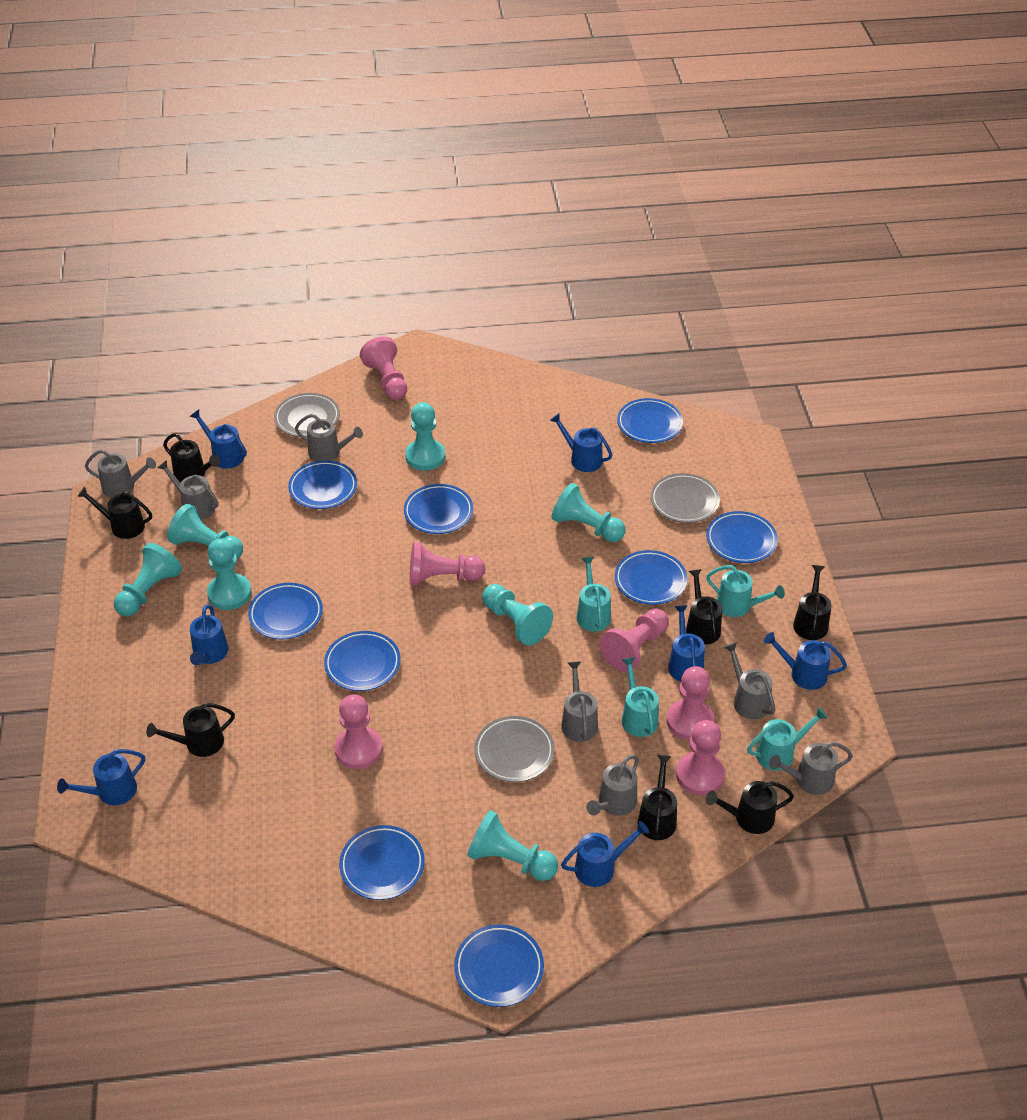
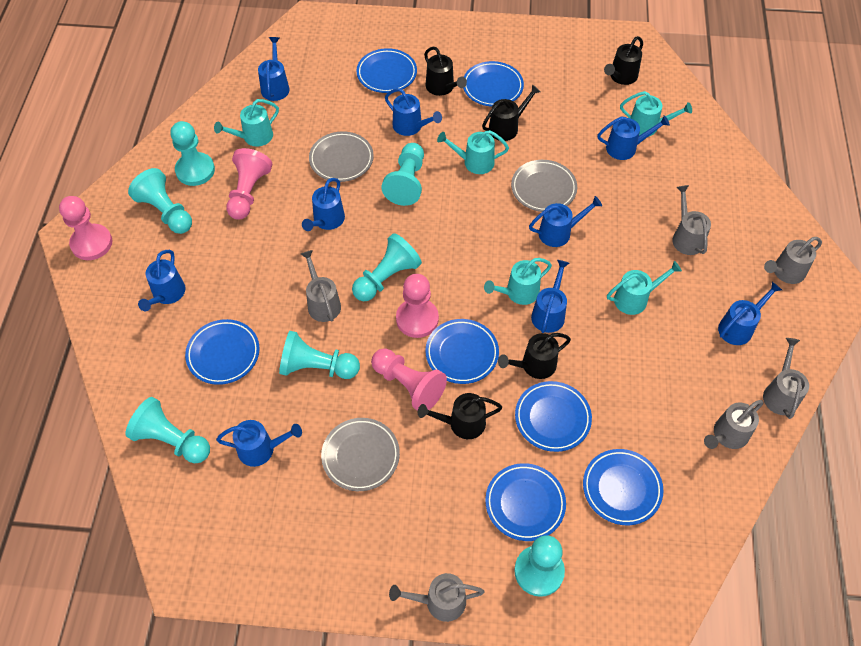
black watering can: 7 -> 5
blue plate: 9 -> 7
blue watering can: 7 -> 9
grey watering can: 7 -> 6
pink pawn: 6 -> 4
turquoise watering can: 4 -> 5

